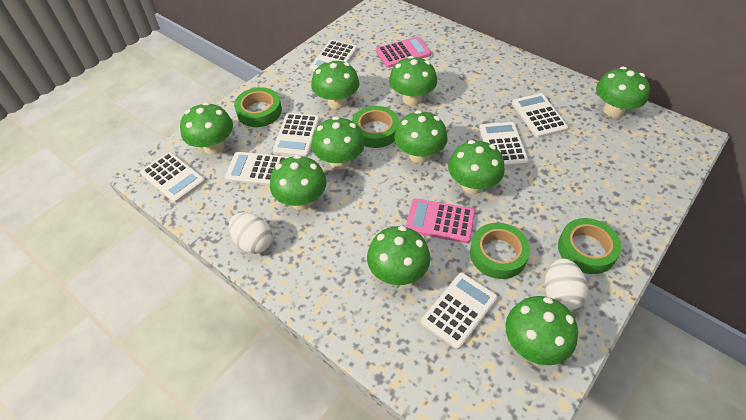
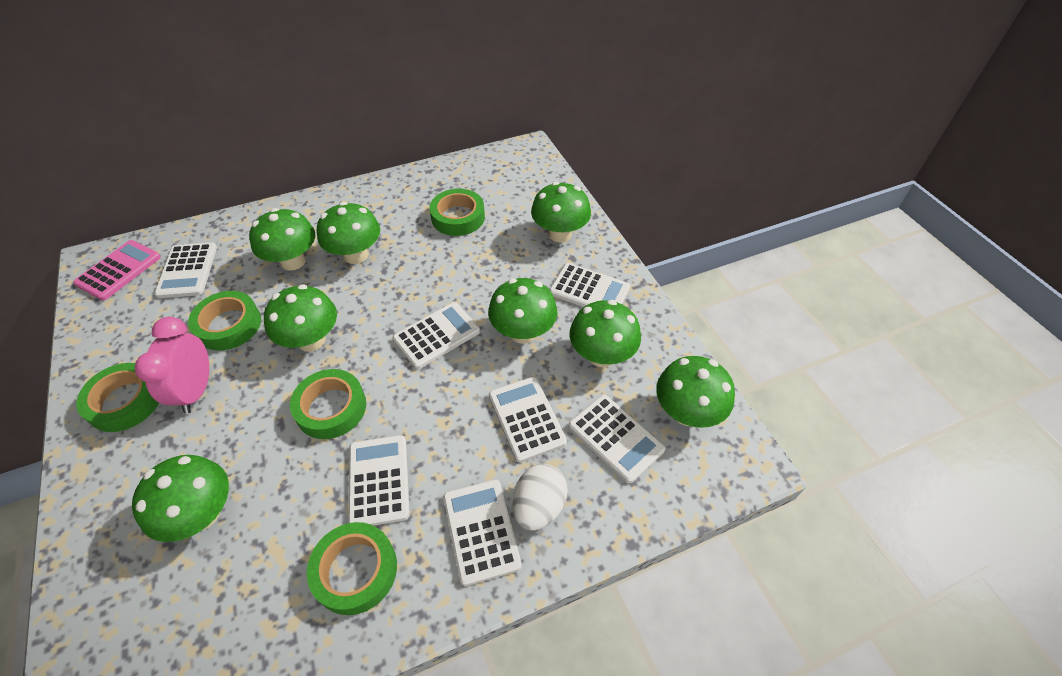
green mushroom: 10 -> 8
green tape: 4 -> 5
pink calculator: 2 -> 1
pink clock: 0 -> 1
white egg: 2 -> 1

